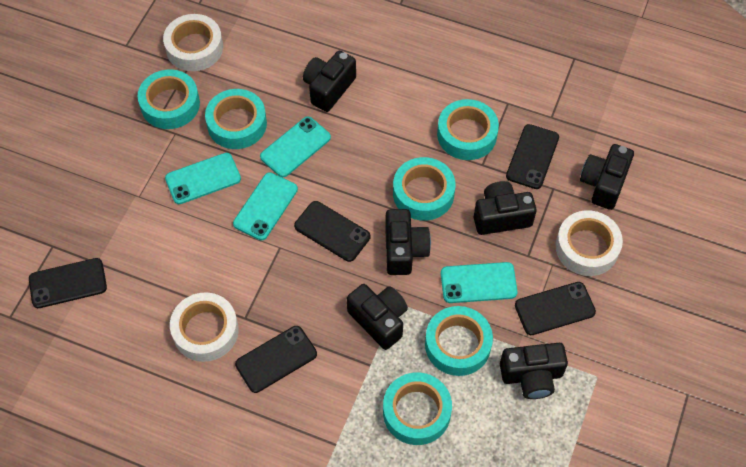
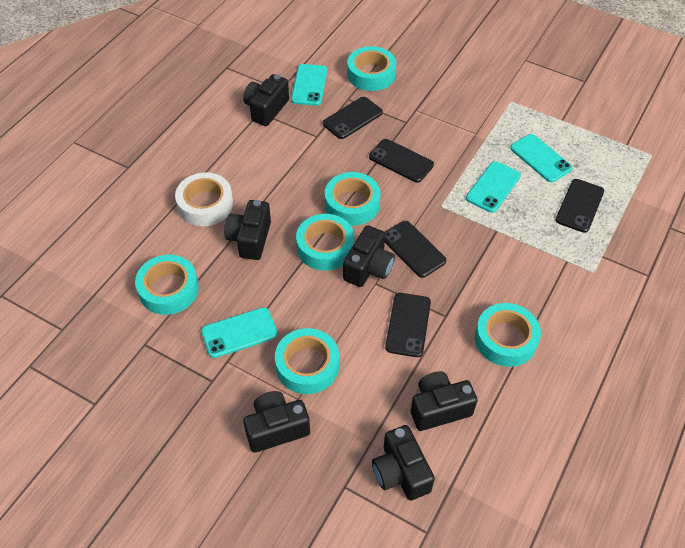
white tape: 3 -> 1

